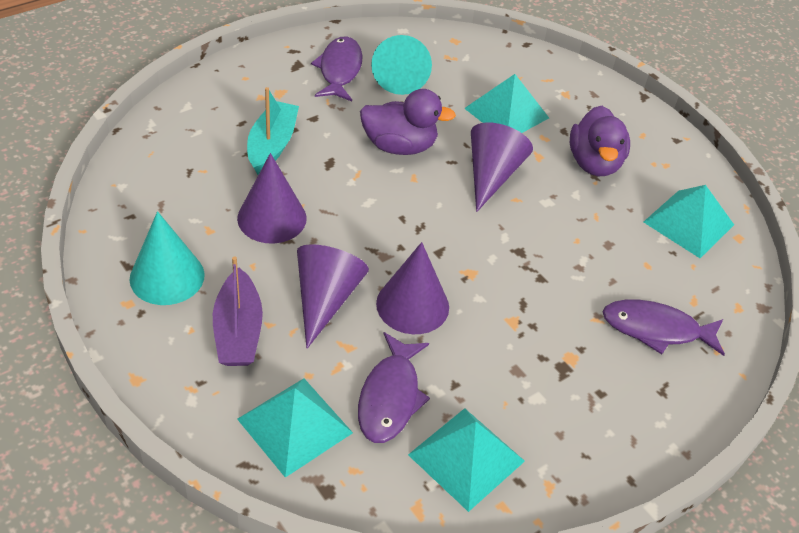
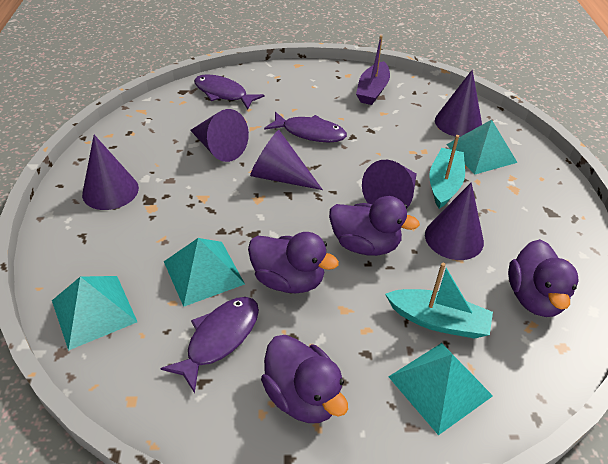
purple cone: 4 -> 6
purple duck: 2 -> 4
turquoise boat: 1 -> 2
turquoise cone: 2 -> 0

